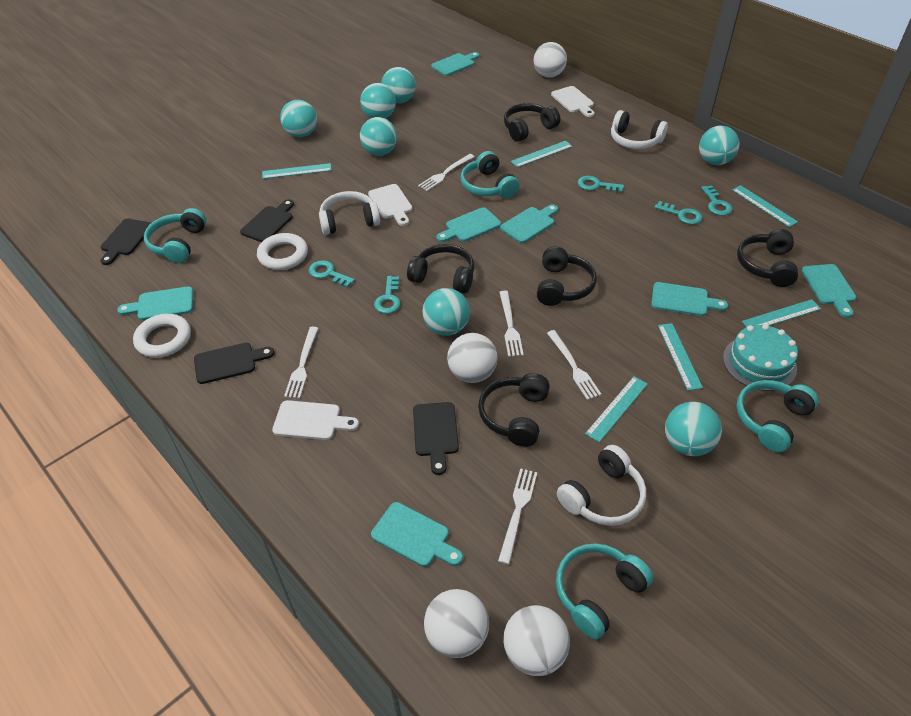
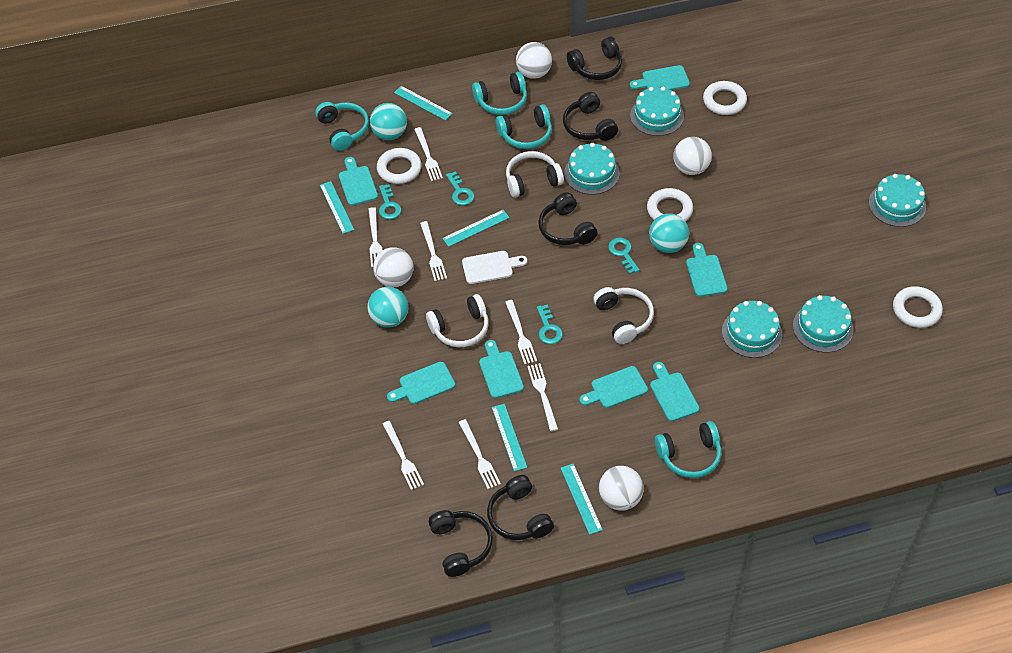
black cutting board: 4 -> 0
turquoise ball: 7 -> 3
turquoise cake: 1 -> 5
turquoise key: 5 -> 4
turquoise ruler: 6 -> 5
white cutting board: 3 -> 1
white fork: 5 -> 7
white ring: 2 -> 4

